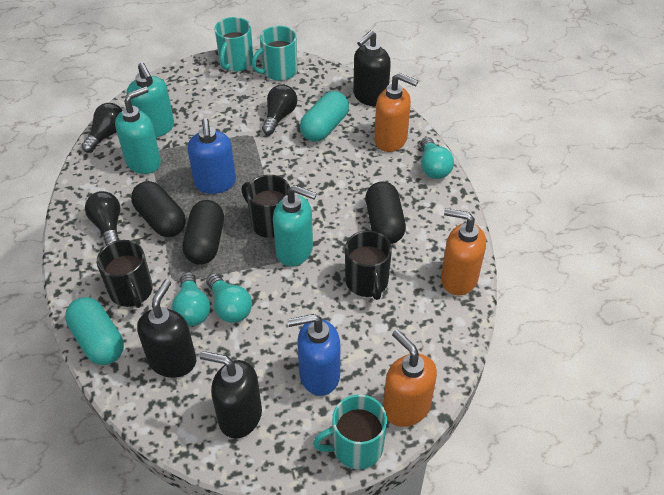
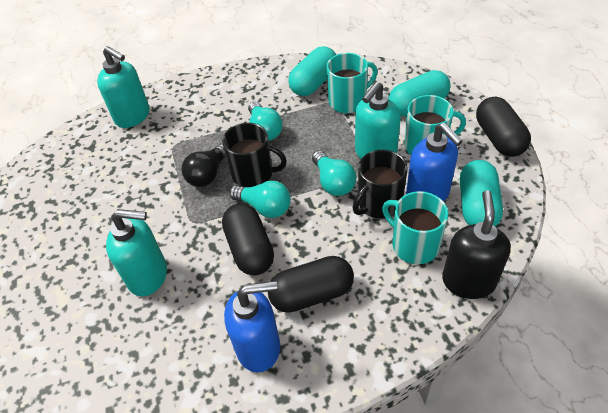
black light bulb: 3 -> 1
black mug: 3 -> 2
black soap dispenser: 3 -> 1
orange soap dispenser: 3 -> 0
turquoise capsule: 2 -> 3

